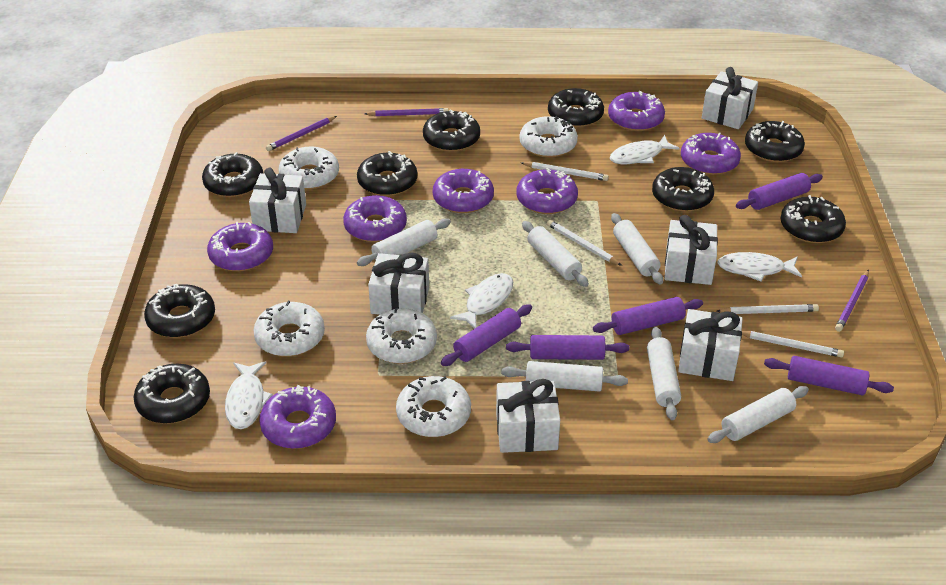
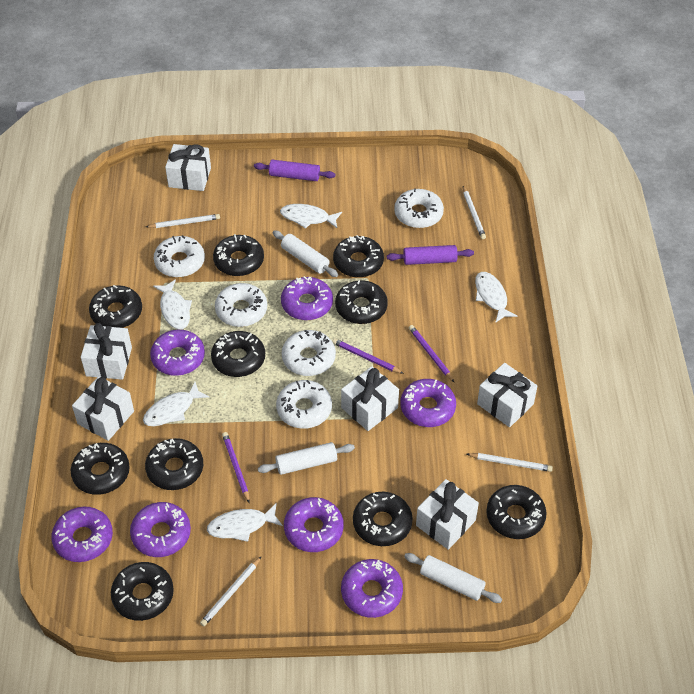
black donut: 9 -> 10
purple rolling pin: 5 -> 2
white fish: 4 -> 5
white rolling pin: 6 -> 3

